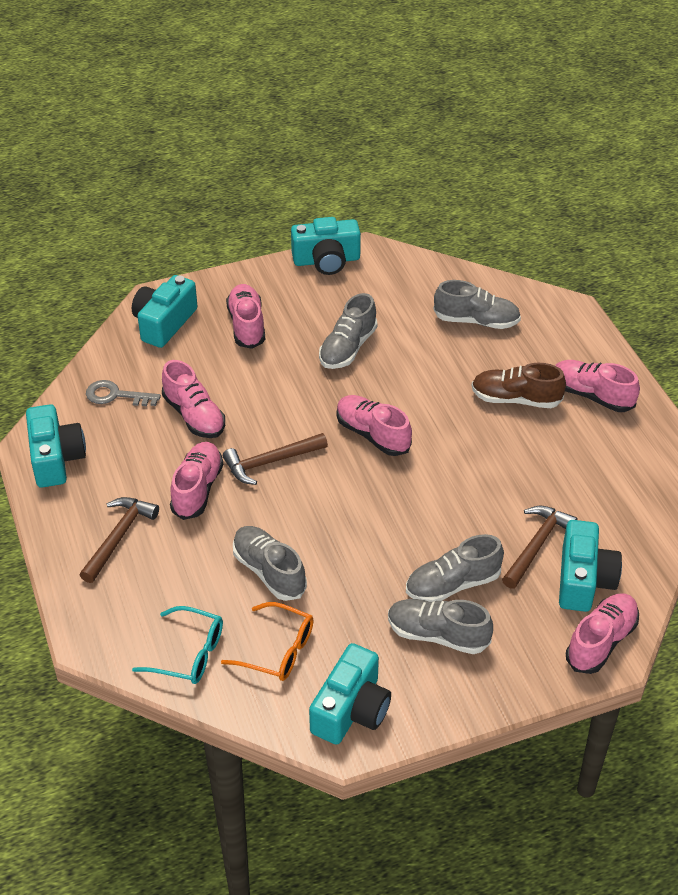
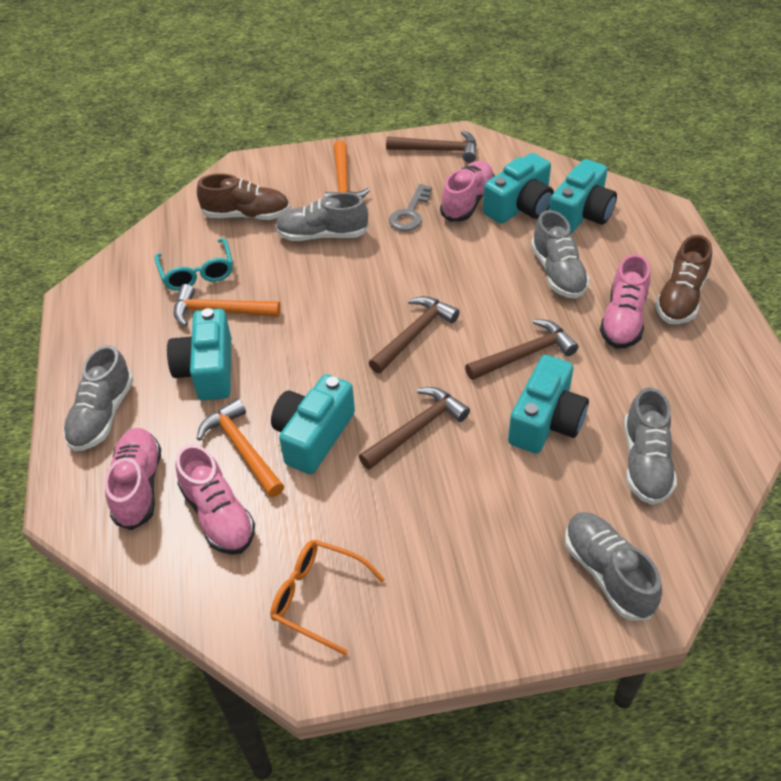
brown hammer: 3 -> 4
brown shoe: 1 -> 2
orange hammer: 0 -> 3
pink shoe: 6 -> 4

